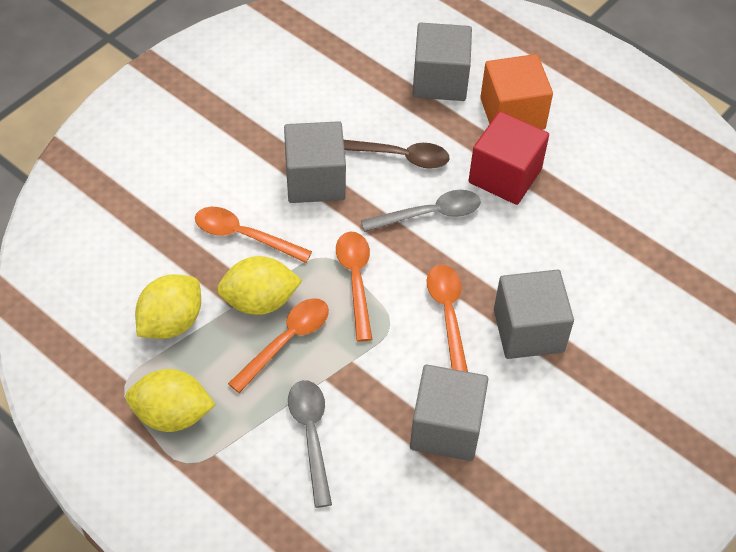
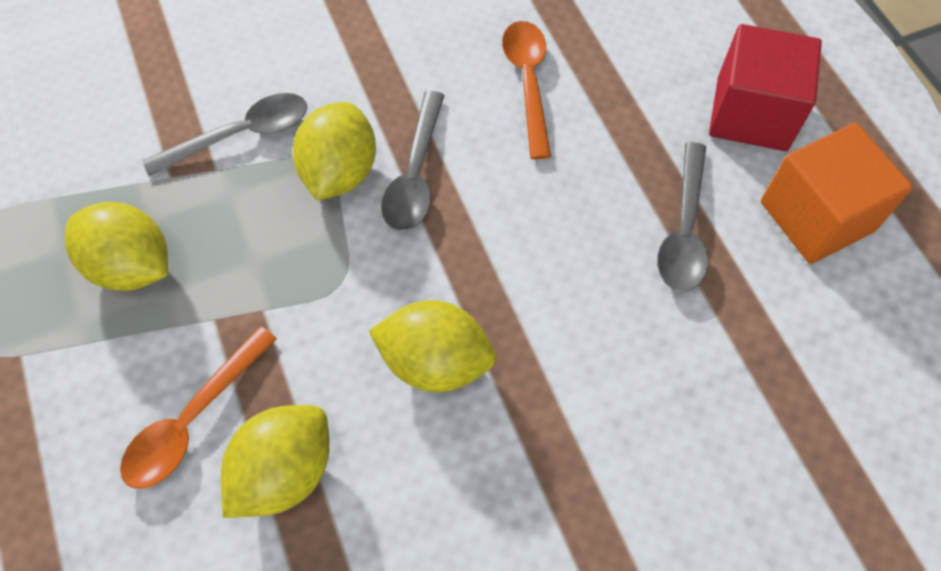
brown spoon: 1 -> 0
grey cube: 4 -> 0
grey spoon: 2 -> 3
orange spoon: 4 -> 2
yellow lemon: 3 -> 4

